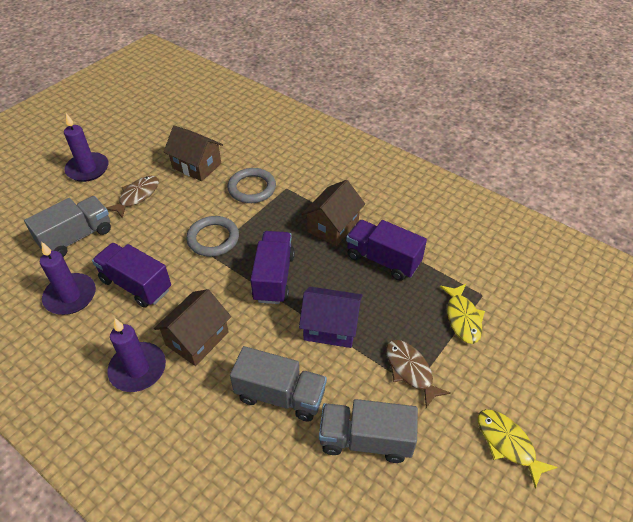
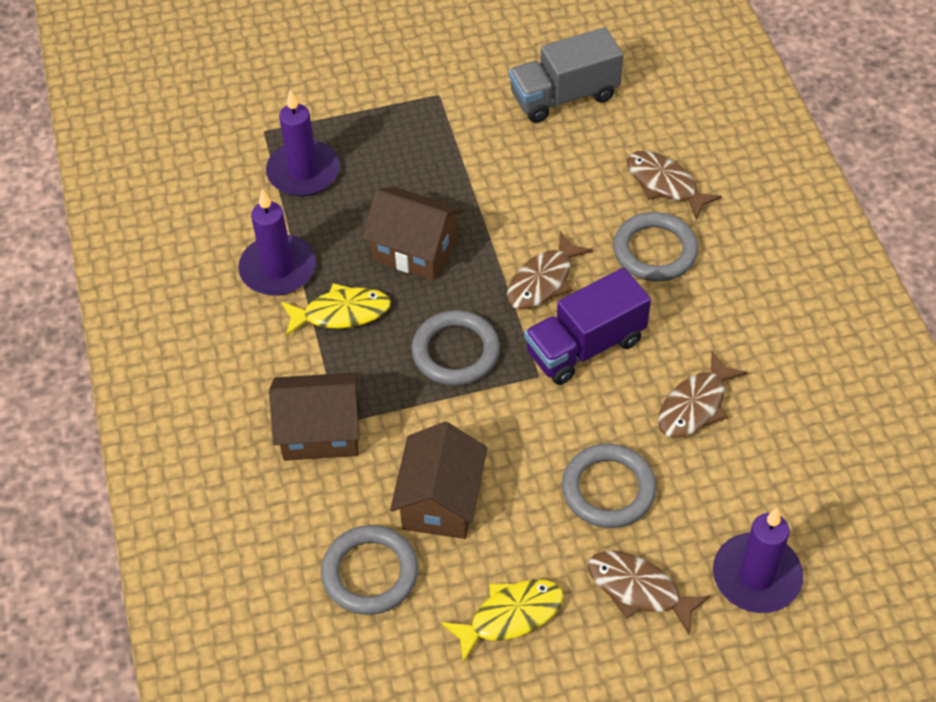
brown fish: 2 -> 4
grey ring: 2 -> 4
grey truck: 3 -> 1
purple house: 1 -> 0
purple truck: 3 -> 1

